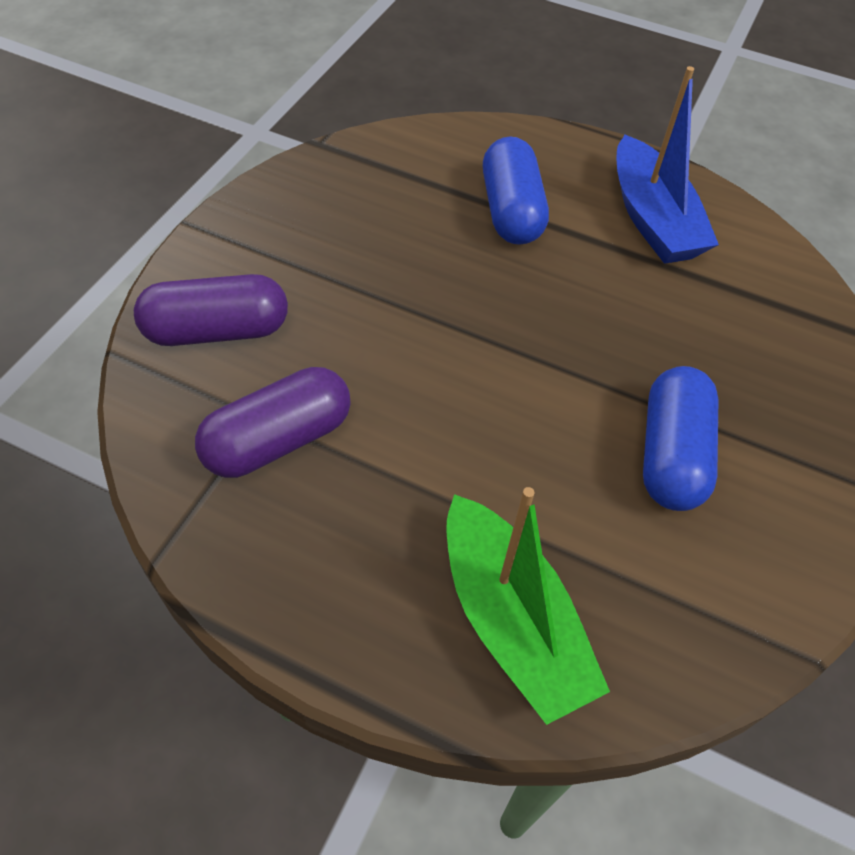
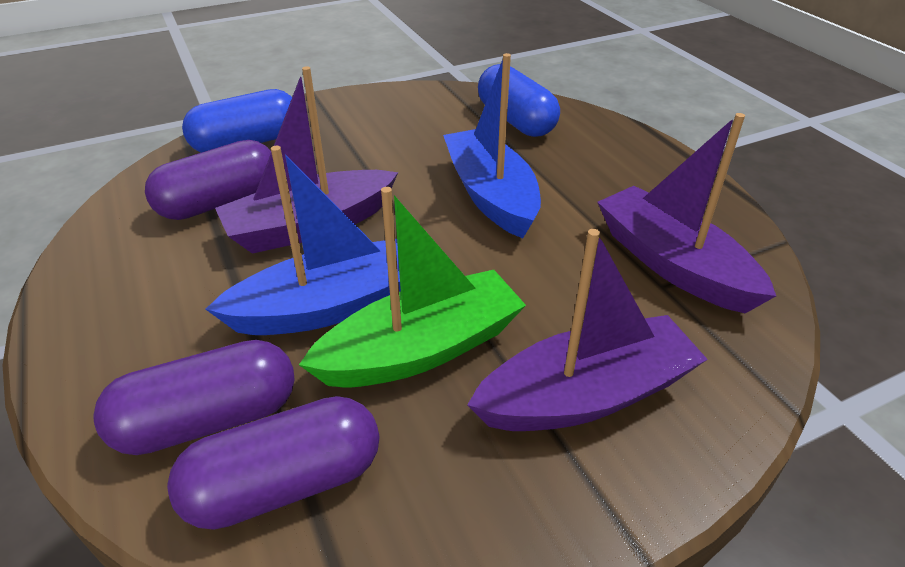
blue boat: 1 -> 2
purple boat: 0 -> 3
purple capsule: 2 -> 3

